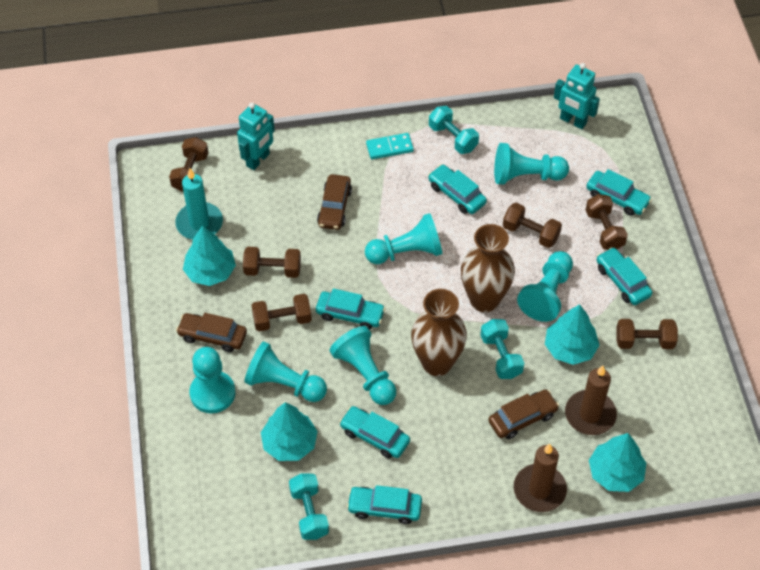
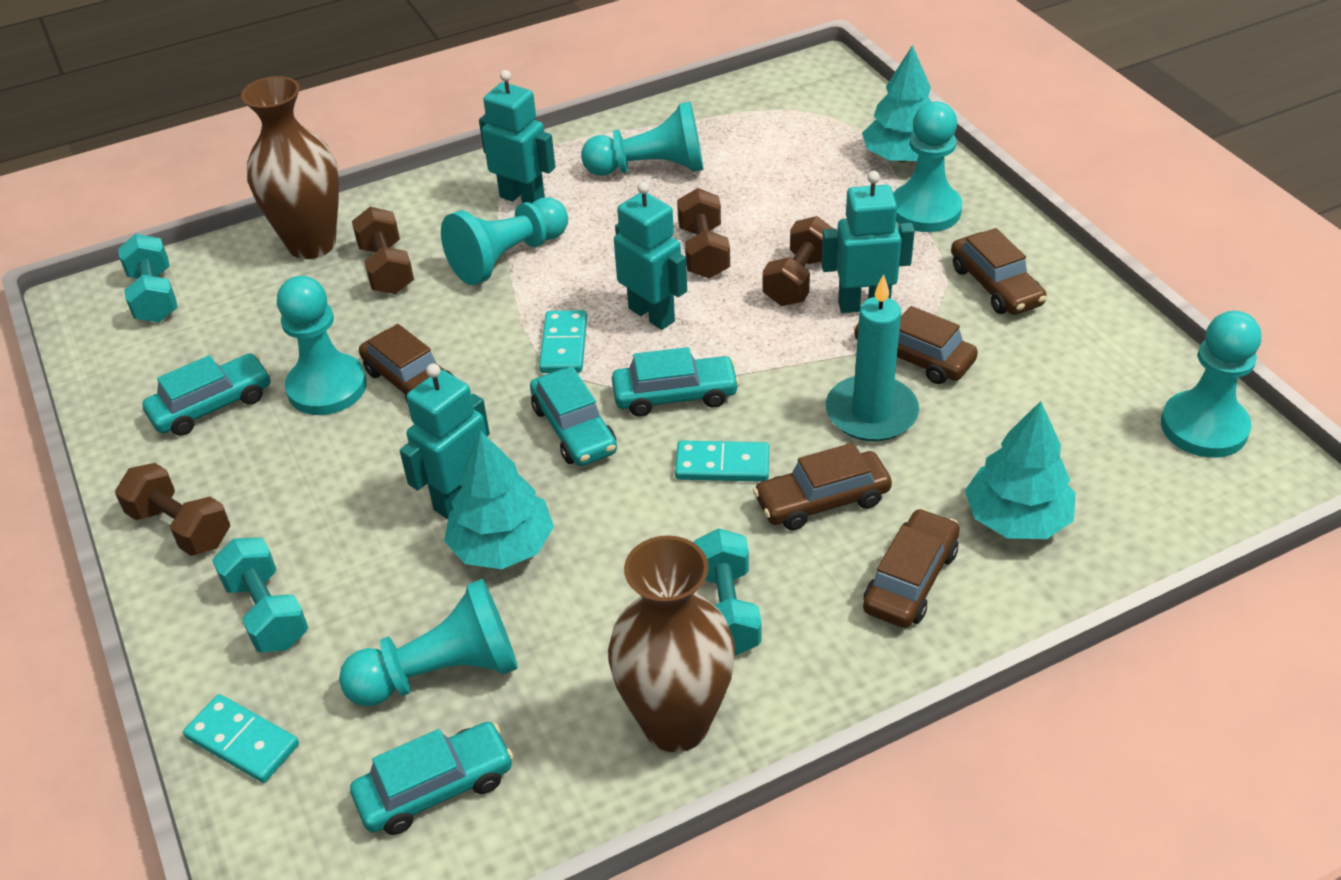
brown candle: 2 -> 0
brown car: 3 -> 5
brown dumbbell: 6 -> 4
turquoise car: 6 -> 4
turquoise domino: 1 -> 3
turquoise robot: 2 -> 4
turquoise tree: 4 -> 3

